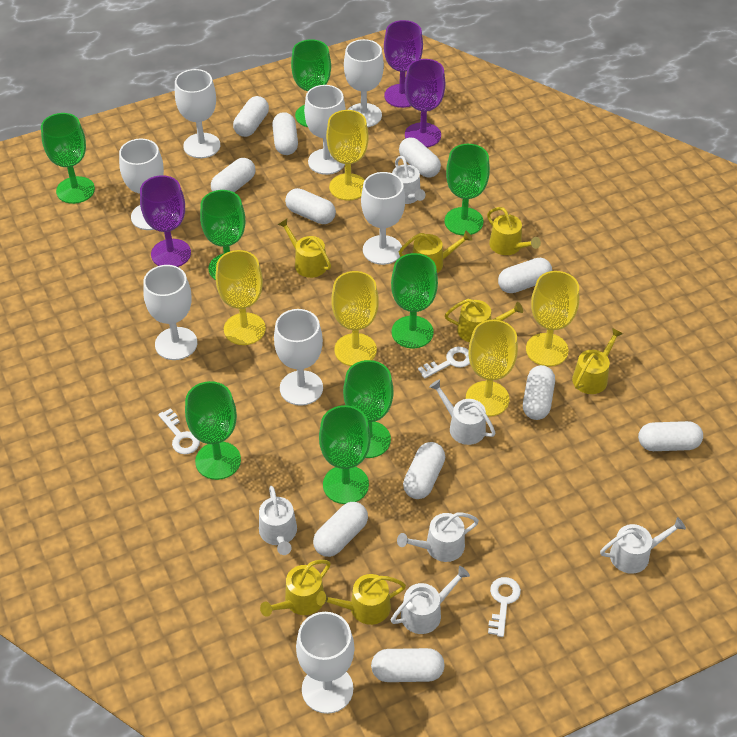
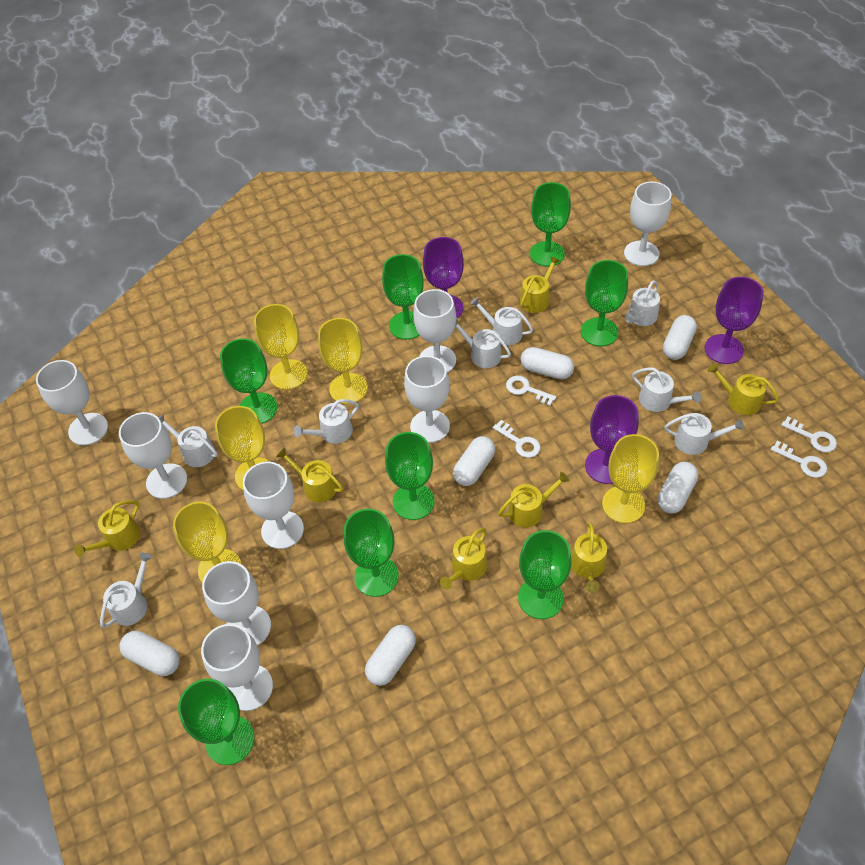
white capsule: 11 -> 6
white key: 3 -> 4
white watering can: 6 -> 8

